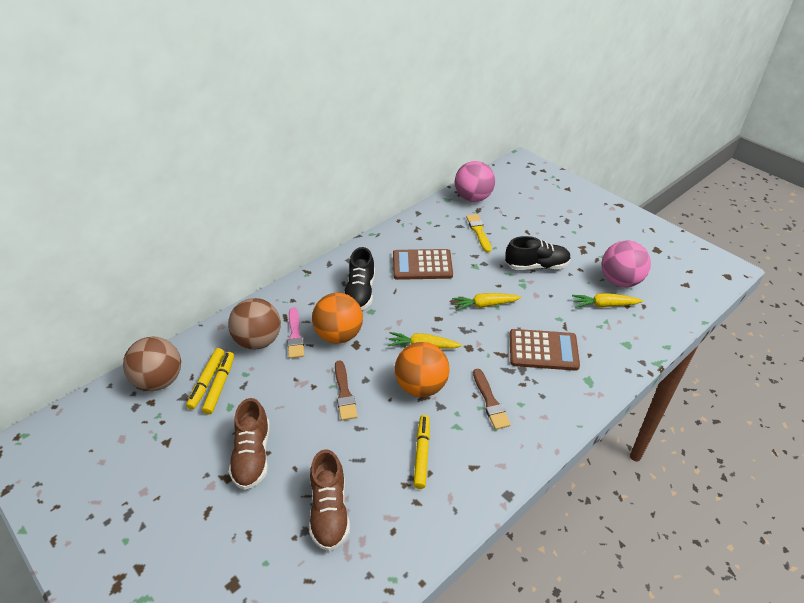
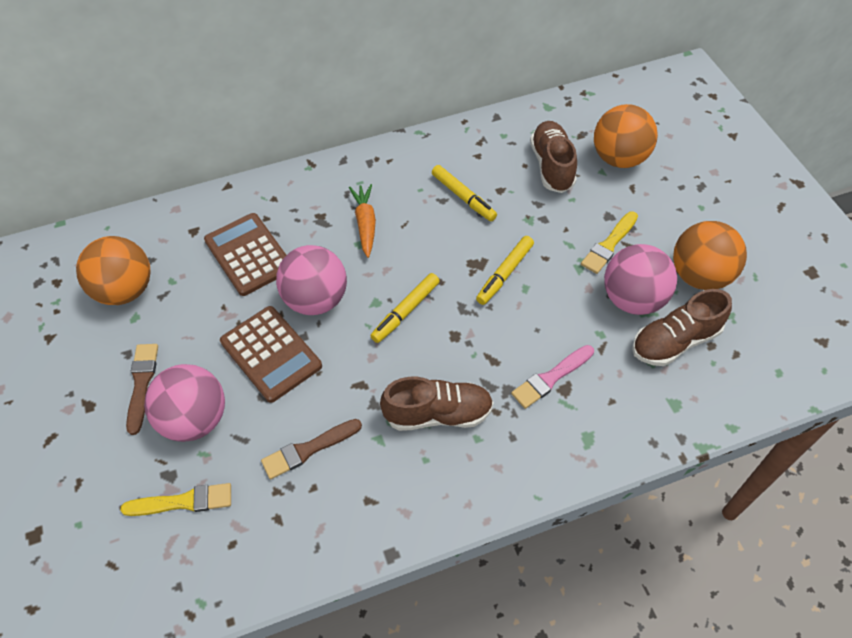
black shoe: 2 -> 0
brown ball: 2 -> 0
brown shoe: 2 -> 3
orange ball: 2 -> 3
orange carrot: 0 -> 1
pink ball: 2 -> 3
yellow brush: 1 -> 2
yellow carrot: 3 -> 0

